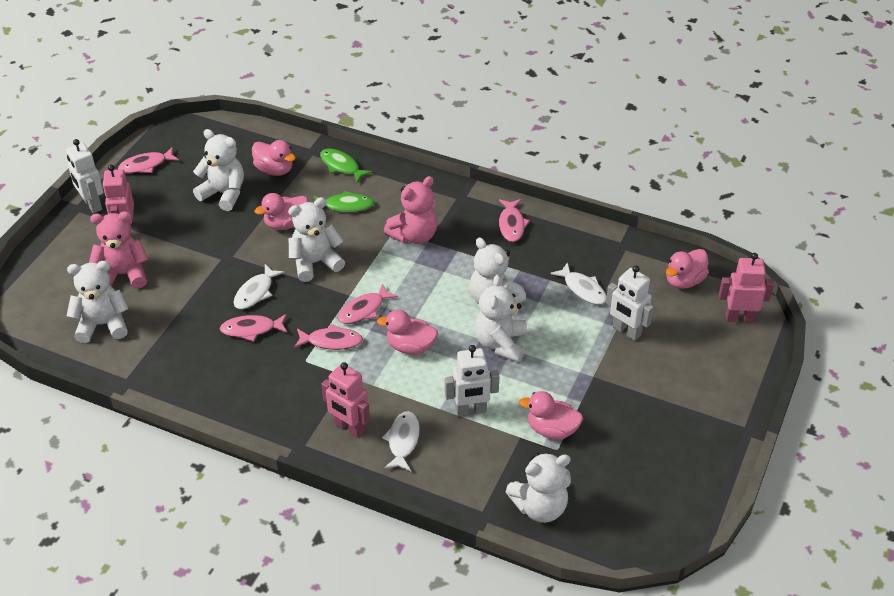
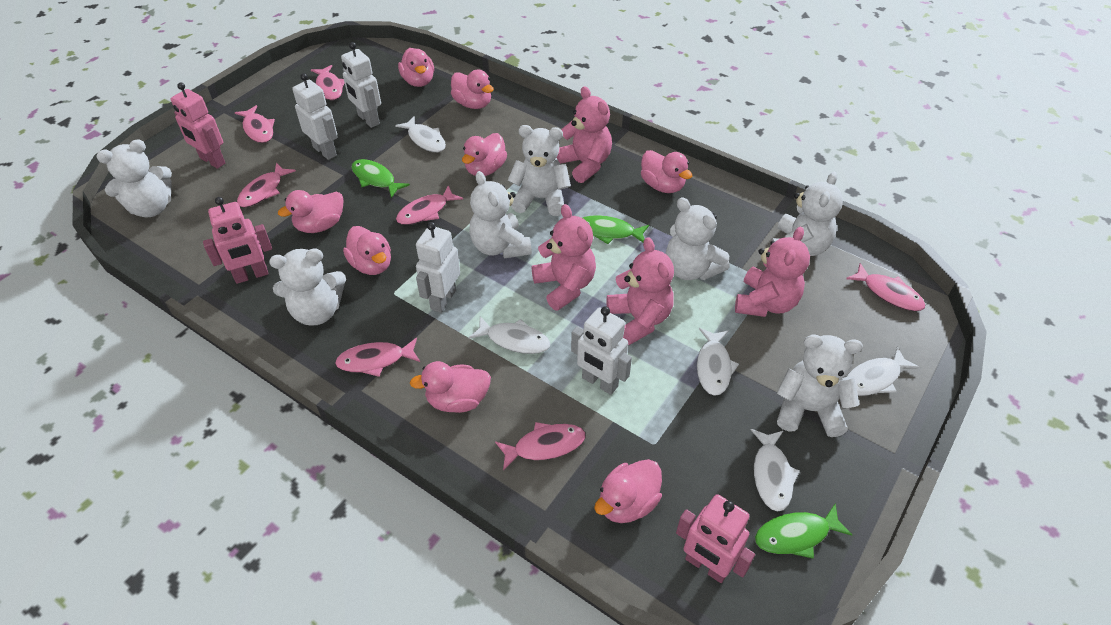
green fish: 2 -> 3
pink duck: 5 -> 8
pink fish: 5 -> 7
pink teddy bear: 2 -> 4
white fish: 3 -> 5
white robot: 3 -> 4
white teddy bear: 6 -> 7

